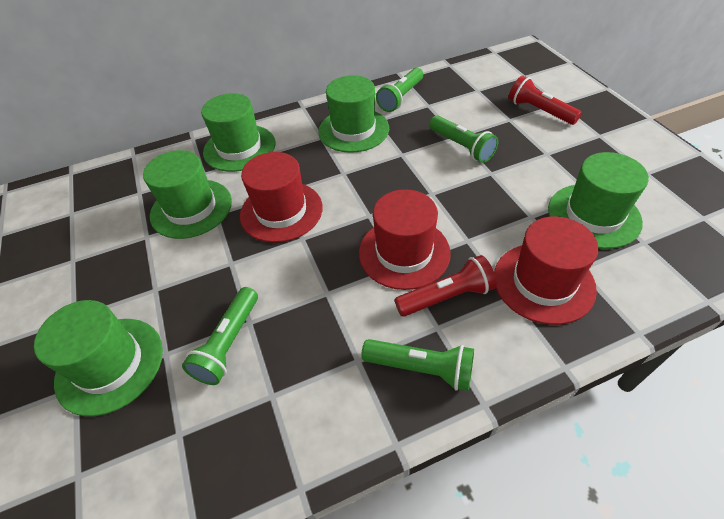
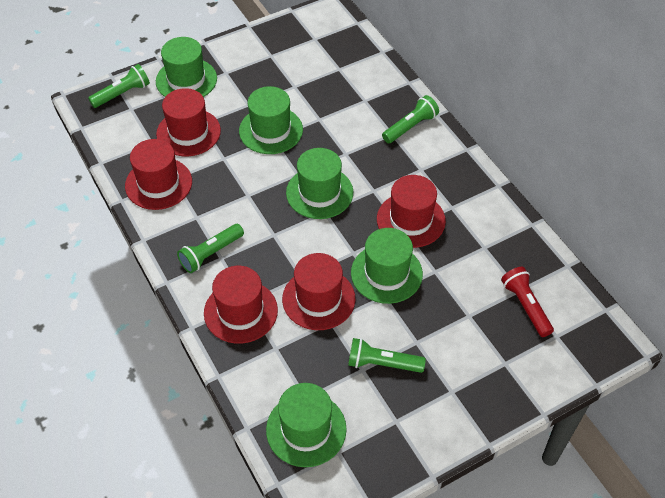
red flashlight: 2 -> 1
red hat: 3 -> 5

